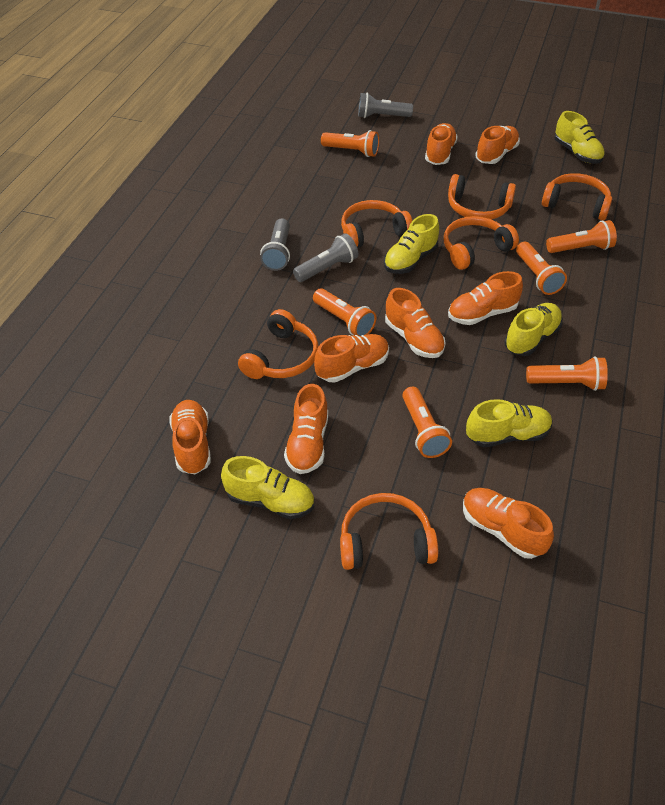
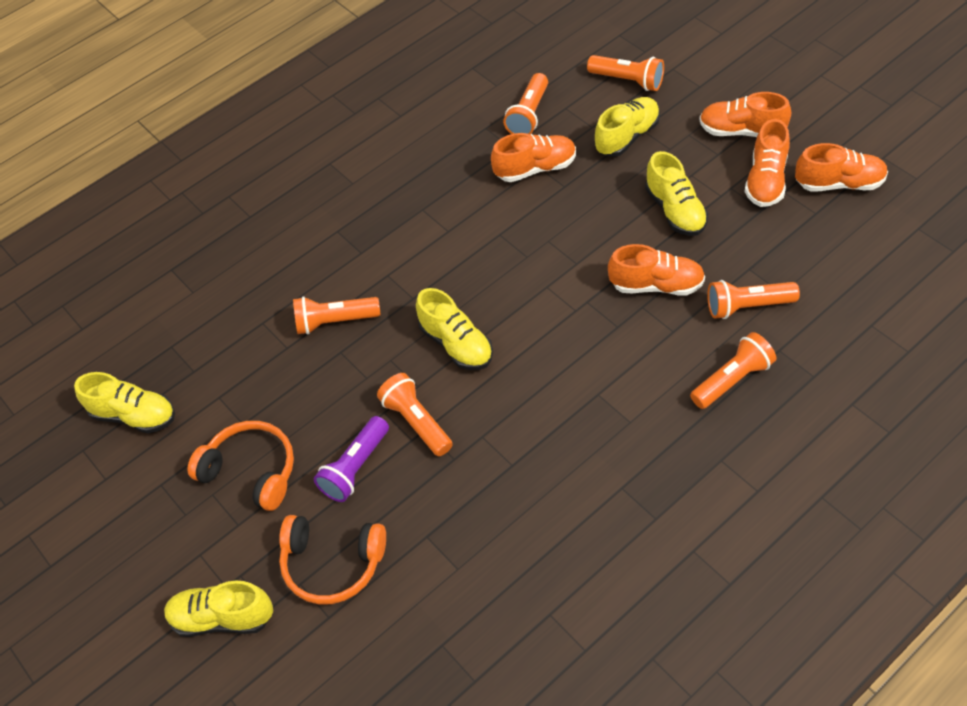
grey flashlight: 3 -> 0
orange headphones: 6 -> 2
orange shoe: 8 -> 5
purple flashlight: 0 -> 1

